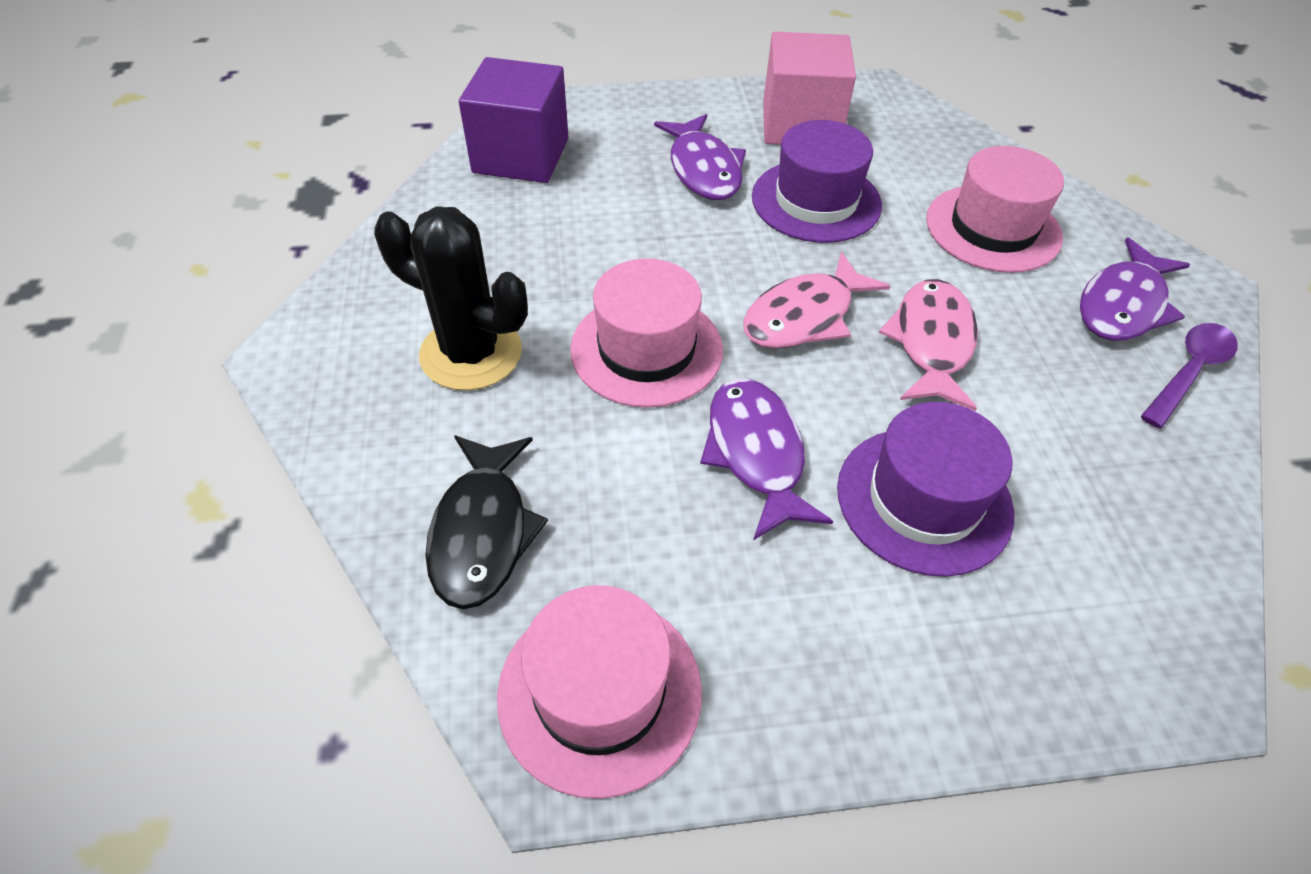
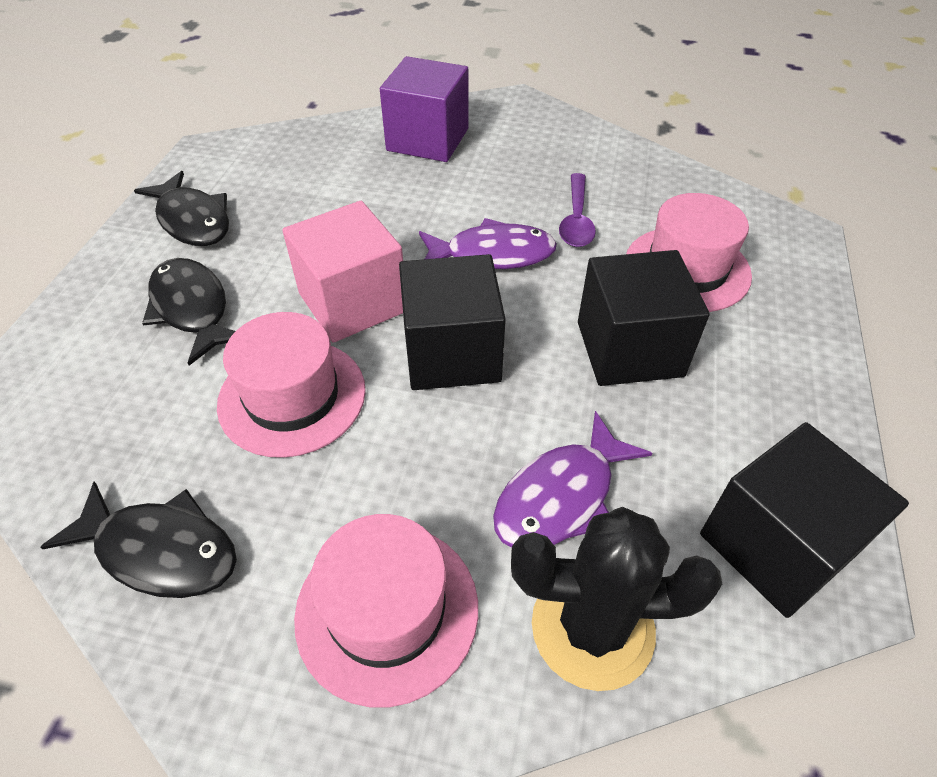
black cube: 0 -> 3
black fish: 1 -> 3
pink fish: 2 -> 0
purple fish: 3 -> 2
purple hat: 2 -> 0

